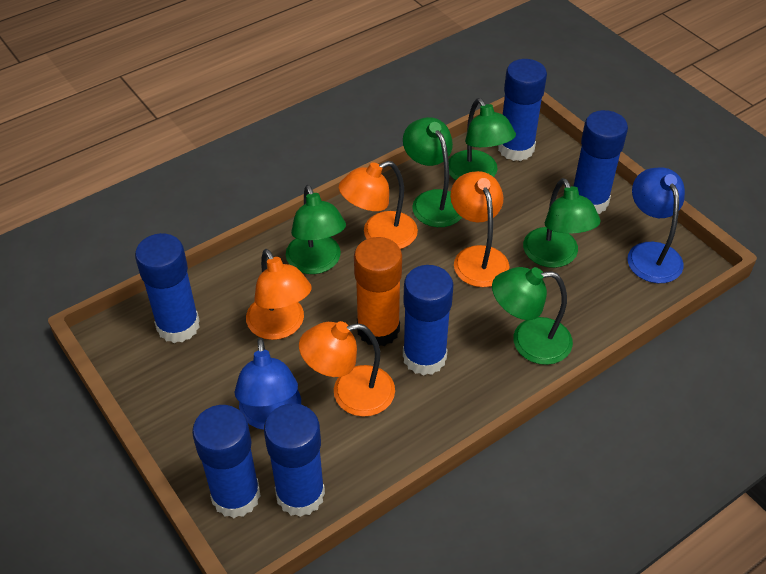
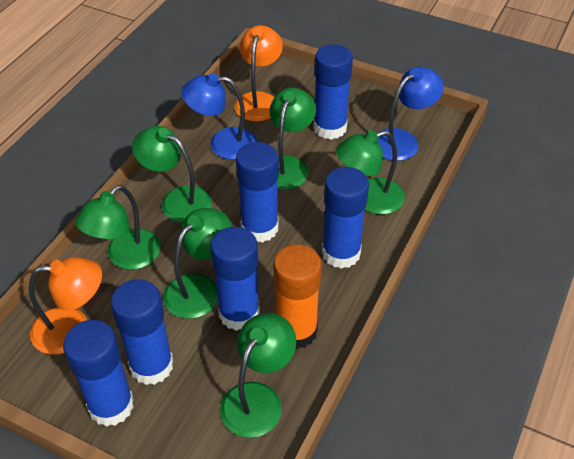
green lamp: 5 -> 6
orange lamp: 4 -> 2

